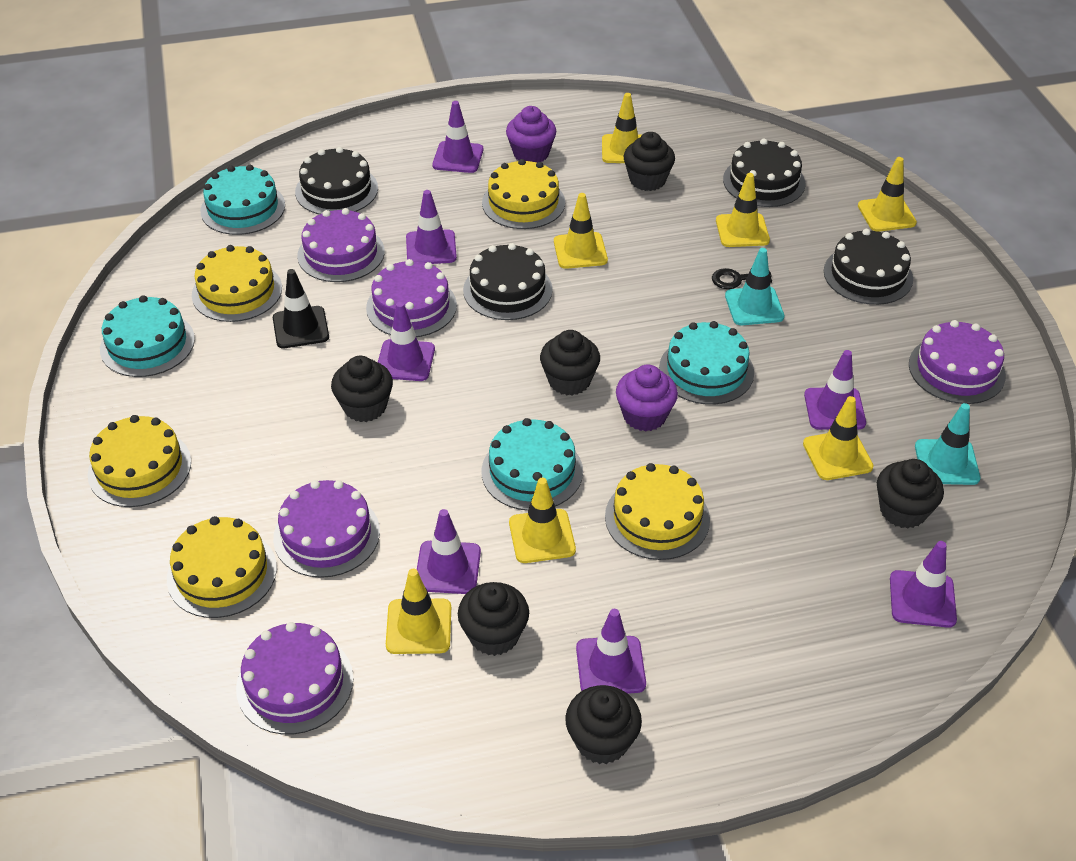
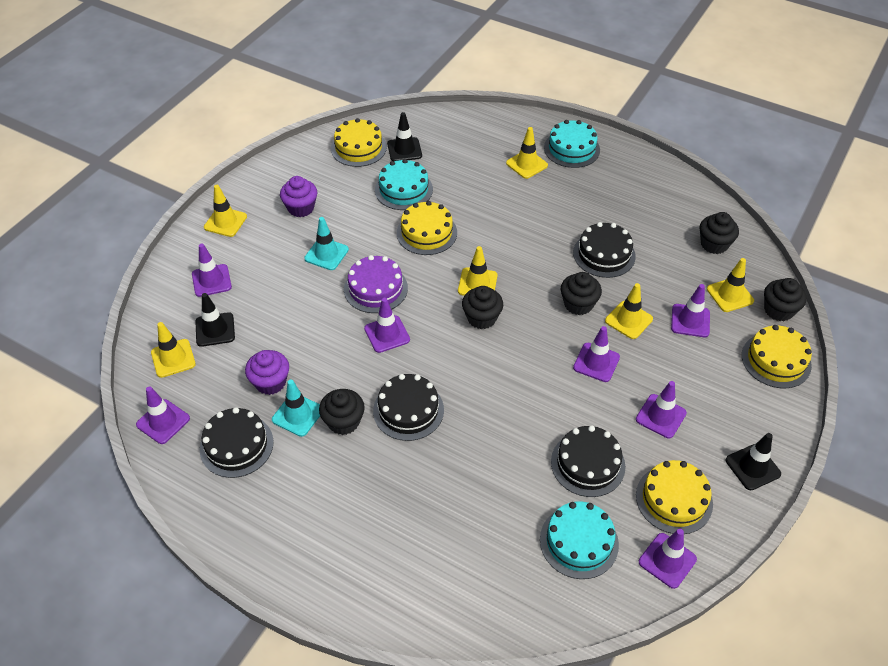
black cupcake: 6 -> 5
black key: 1 -> 0
black traffic cone: 1 -> 3
purple cake: 5 -> 1
turquoise cake: 4 -> 3
yellow cake: 5 -> 4
yellow traffic cone: 7 -> 6

